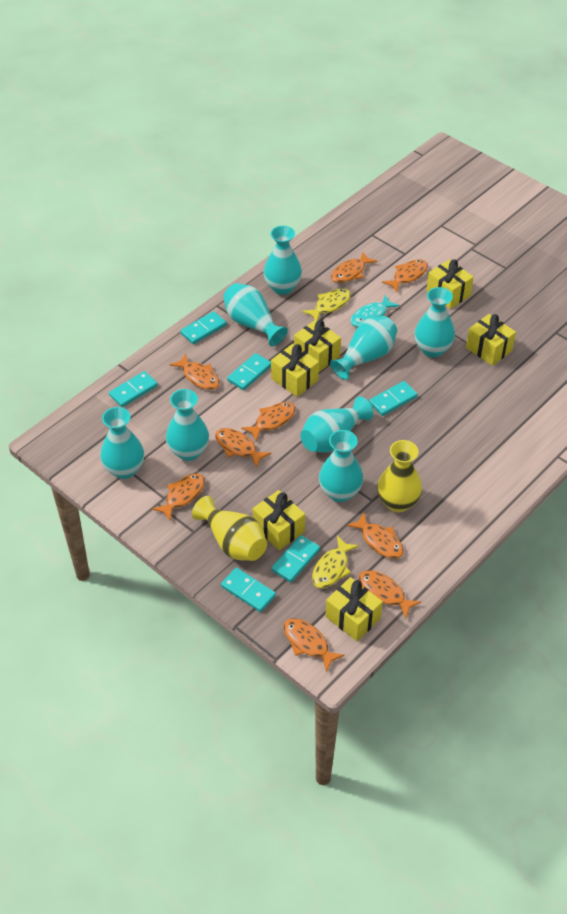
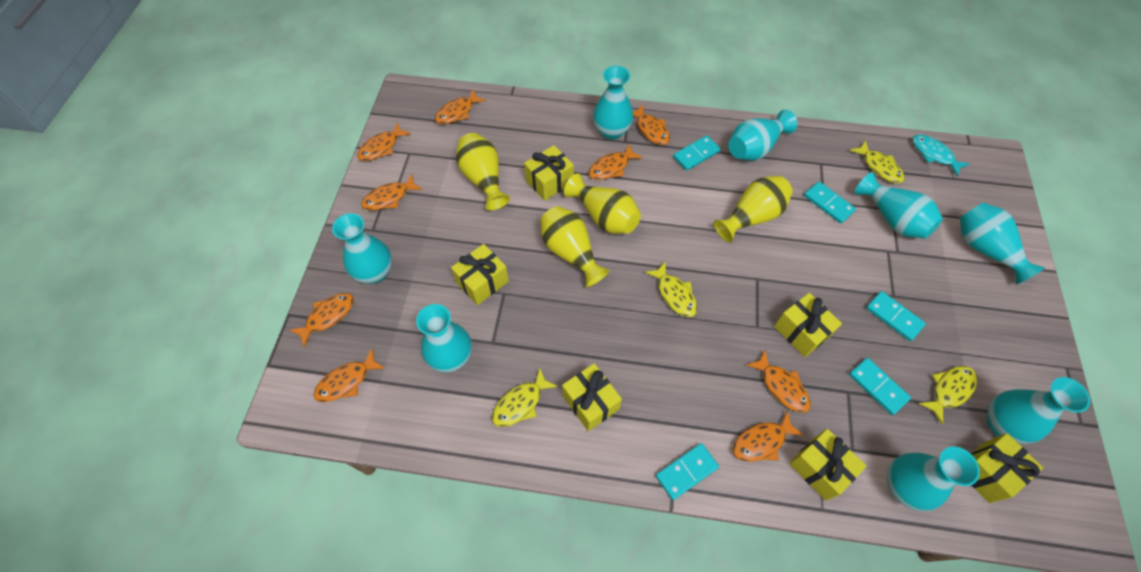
turquoise domino: 6 -> 5
yellow fish: 2 -> 4
yellow vase: 2 -> 4

